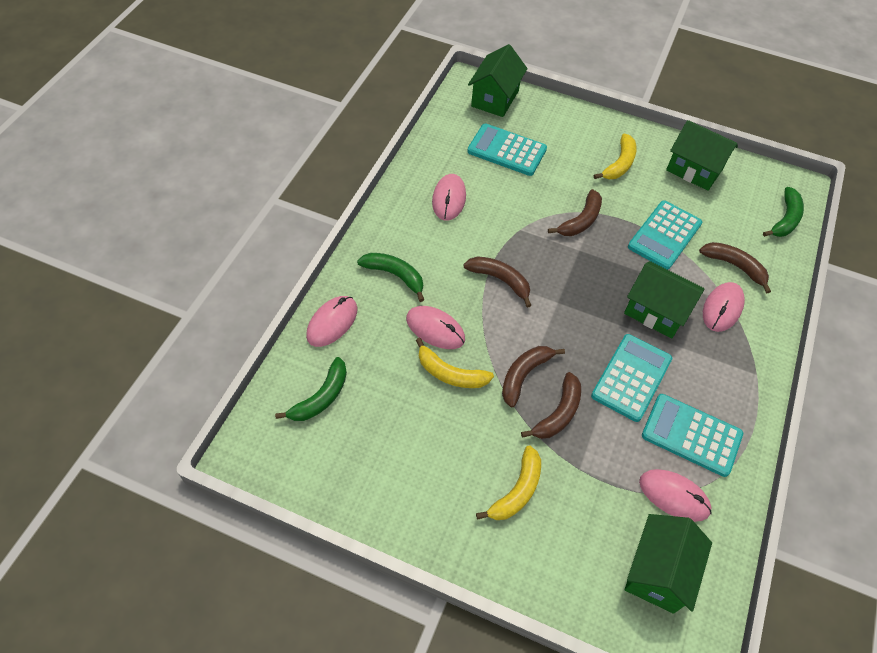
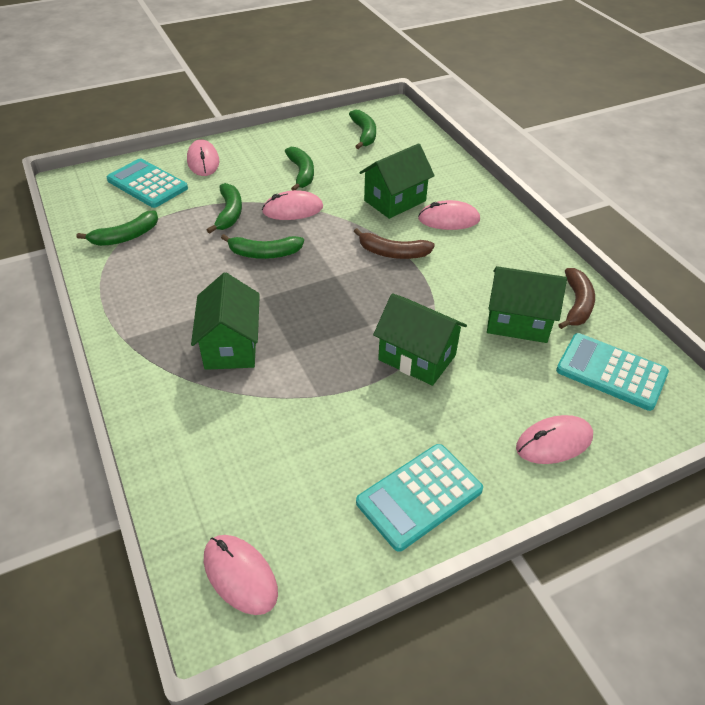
brown banana: 5 -> 2
green banana: 3 -> 5
turquoise calculator: 4 -> 3
yellow banana: 3 -> 0

